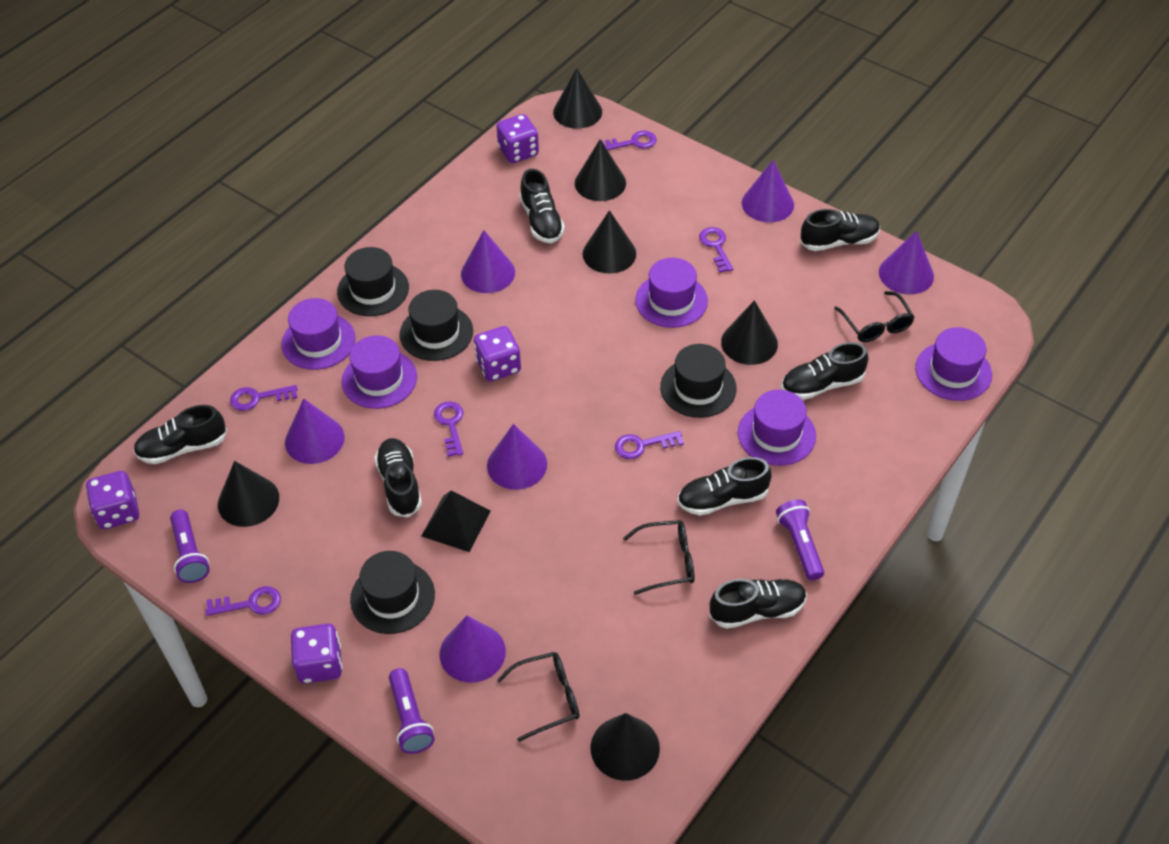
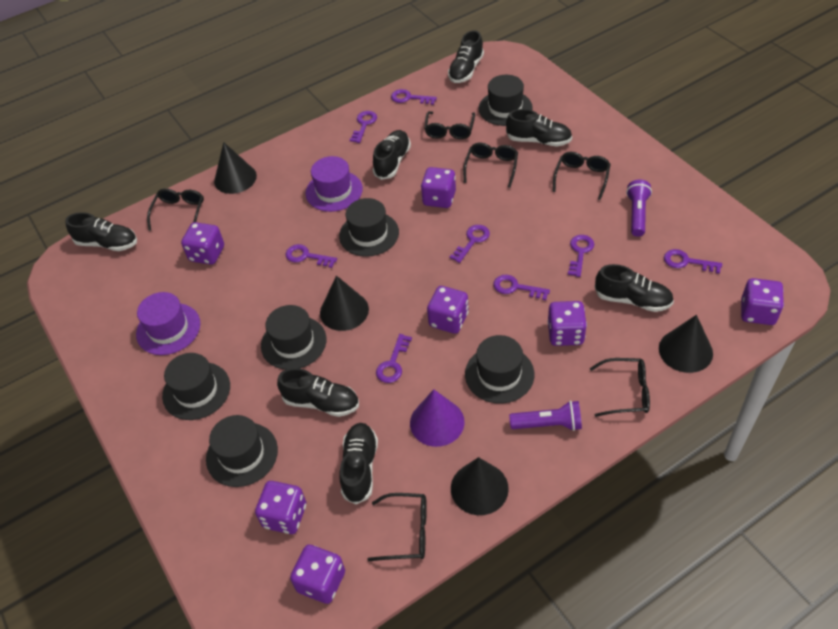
black cone: 6 -> 4
black glasses: 3 -> 6
black hat: 4 -> 6
black pyramid: 1 -> 0
purple cone: 6 -> 1
purple dice: 4 -> 7
purple flashlight: 3 -> 2
purple hat: 5 -> 2
purple key: 6 -> 8

